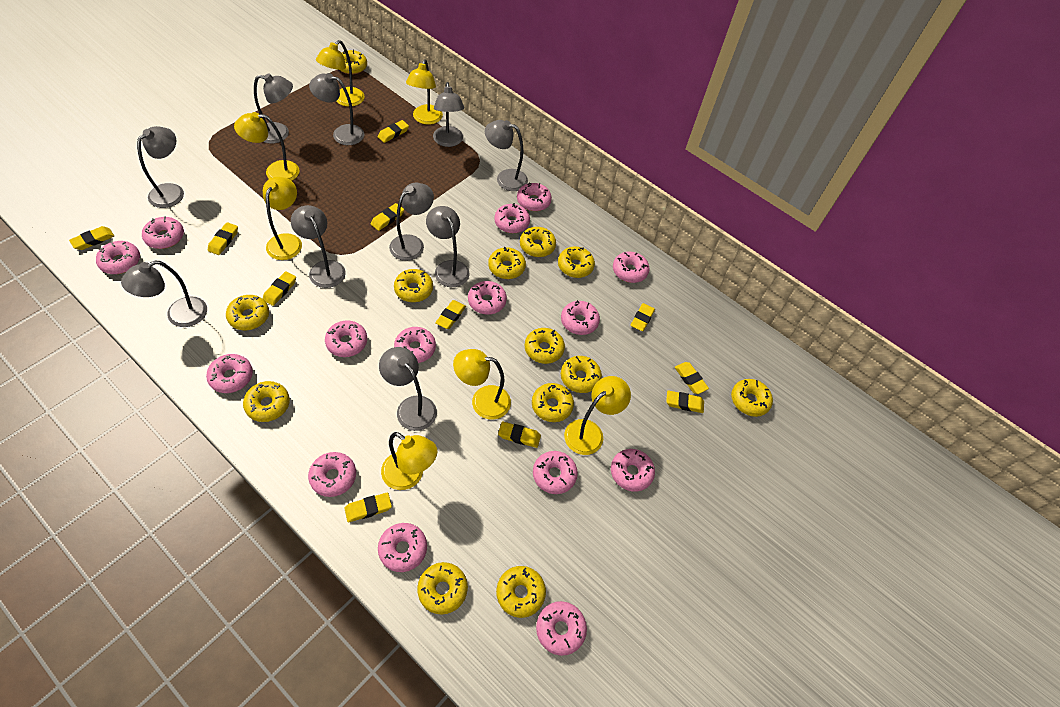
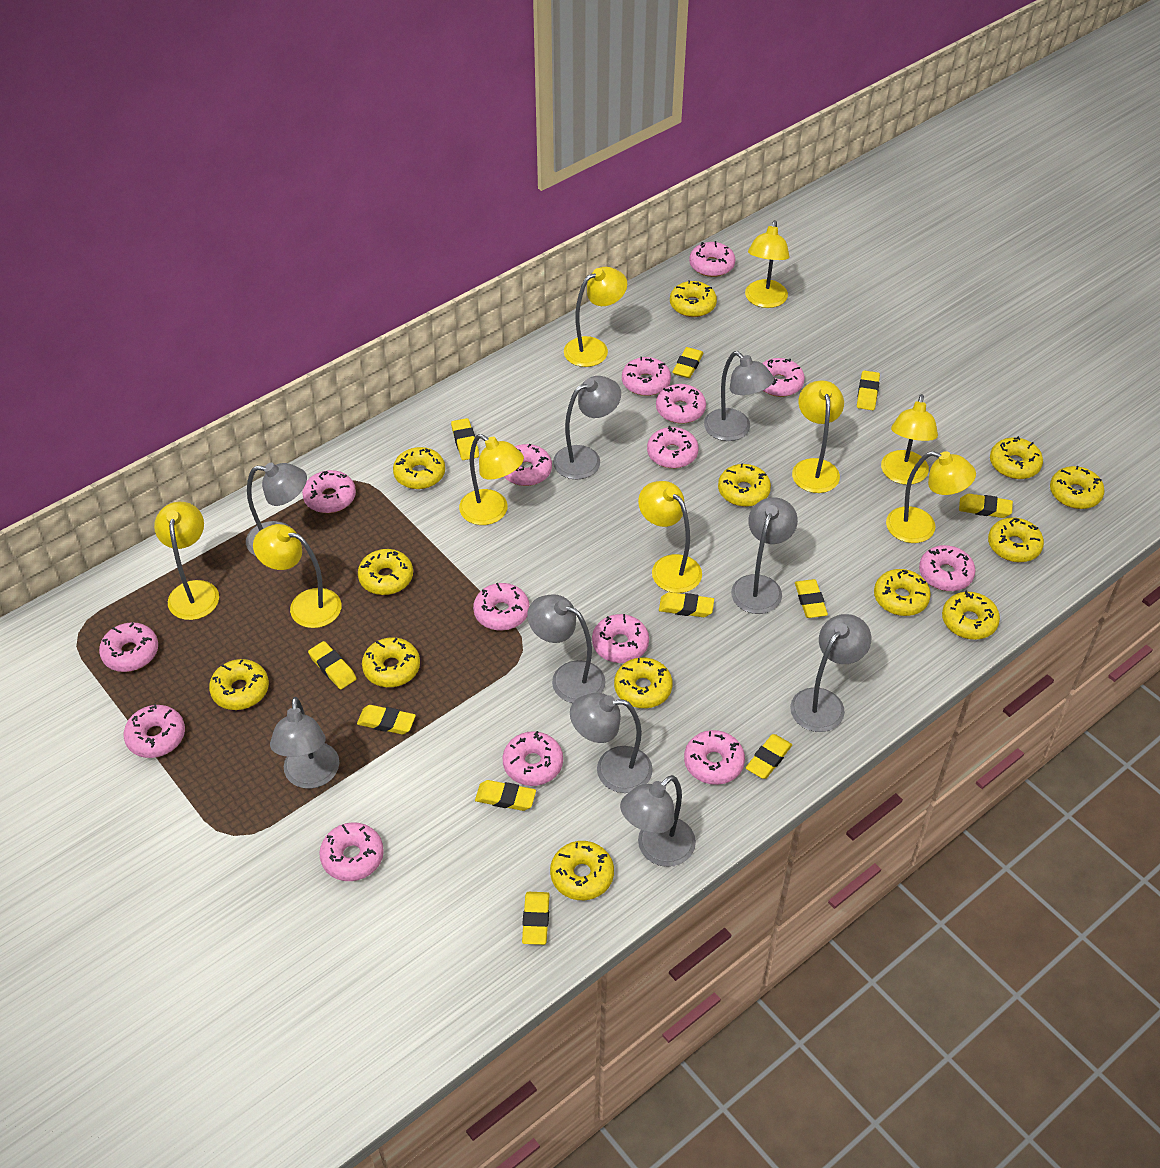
grey lamp: 10 -> 9
yellow lamp: 7 -> 9

